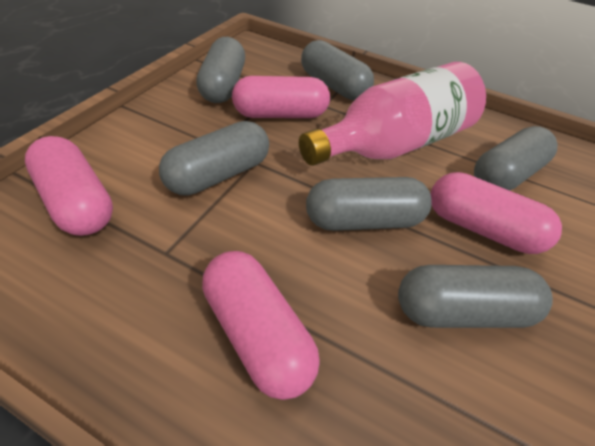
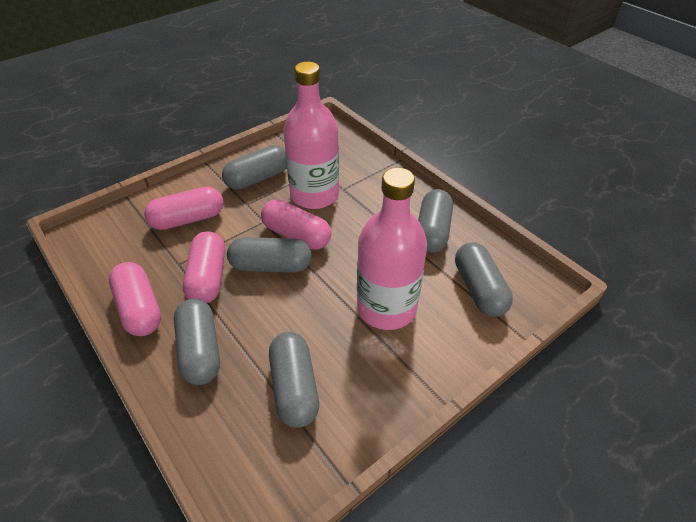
pink bottle: 1 -> 2

